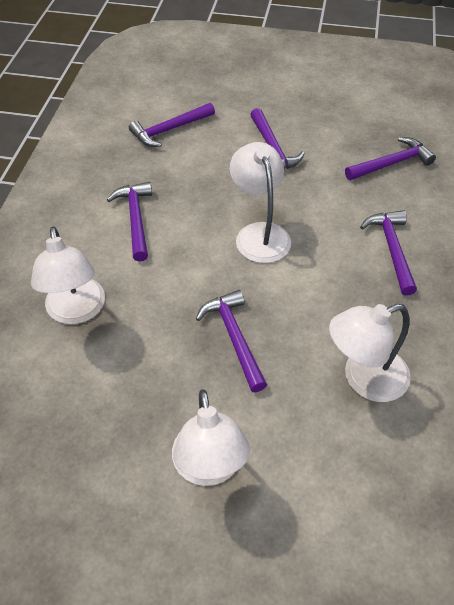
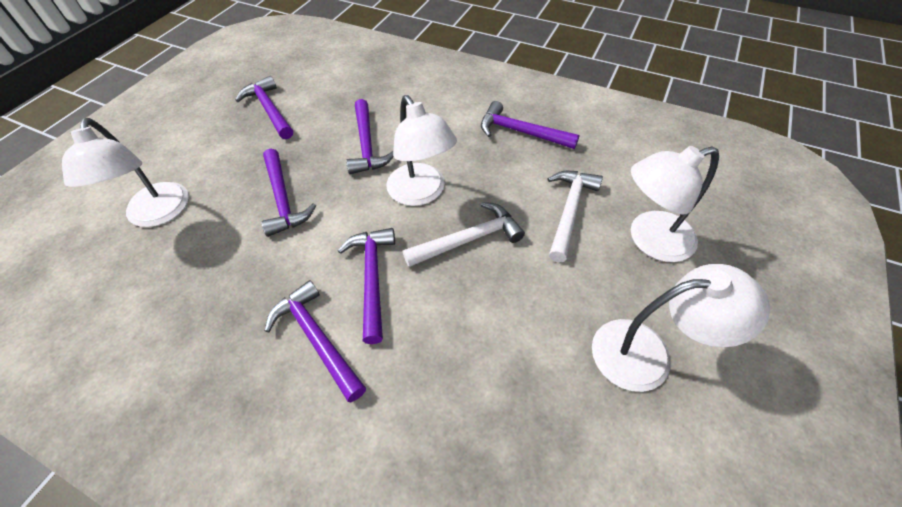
white hammer: 0 -> 2

